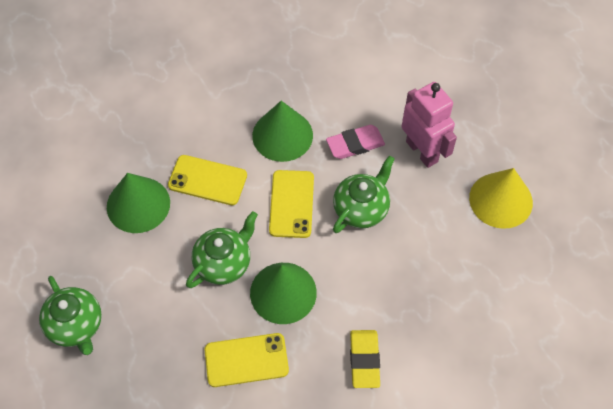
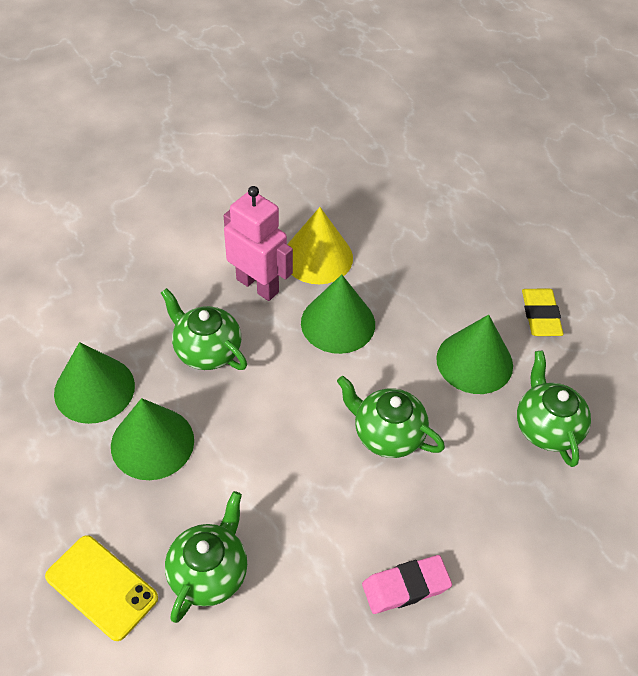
green cone: 3 -> 4
green teapot: 3 -> 4
yellow phone: 3 -> 1

